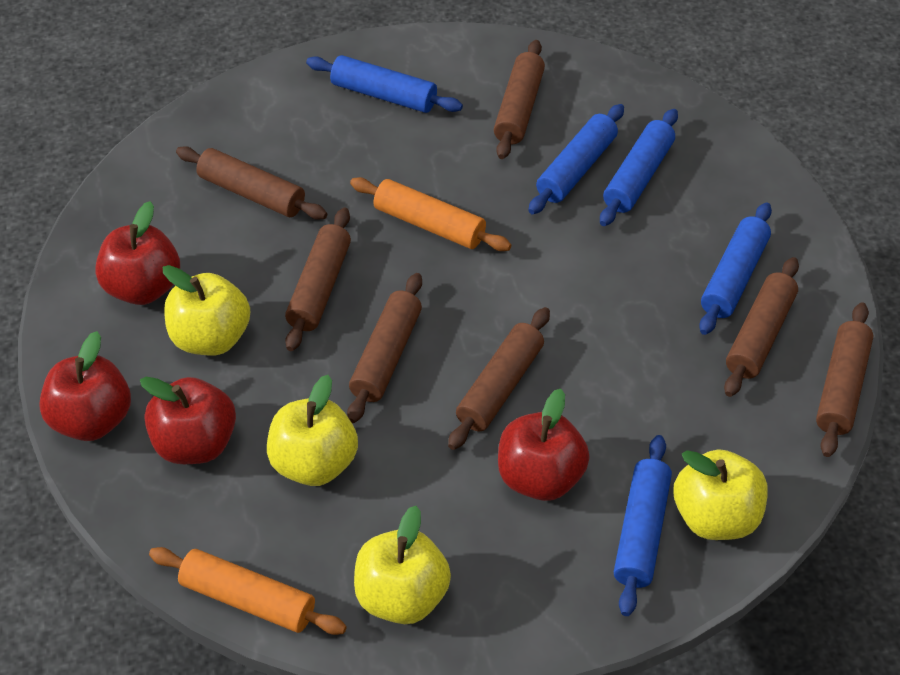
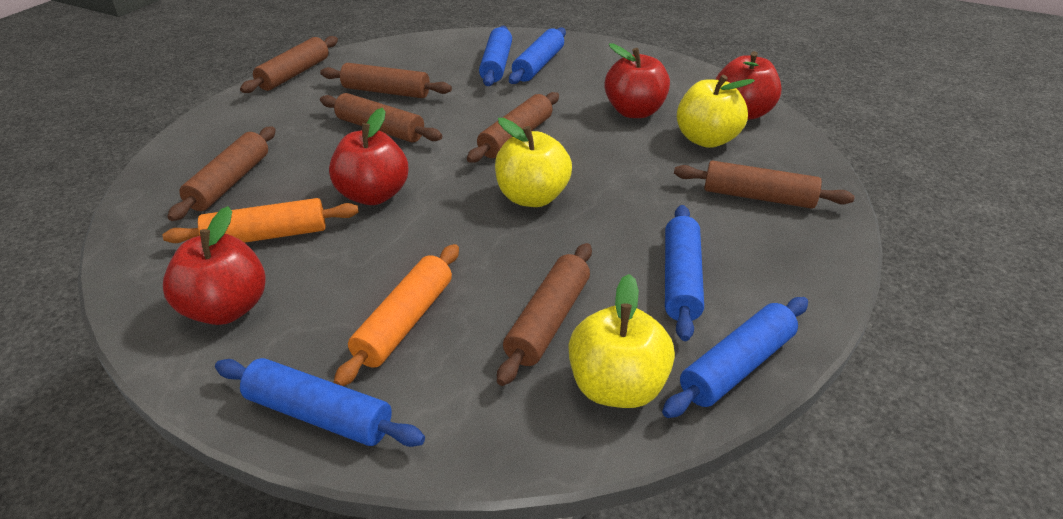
yellow apple: 4 -> 3

